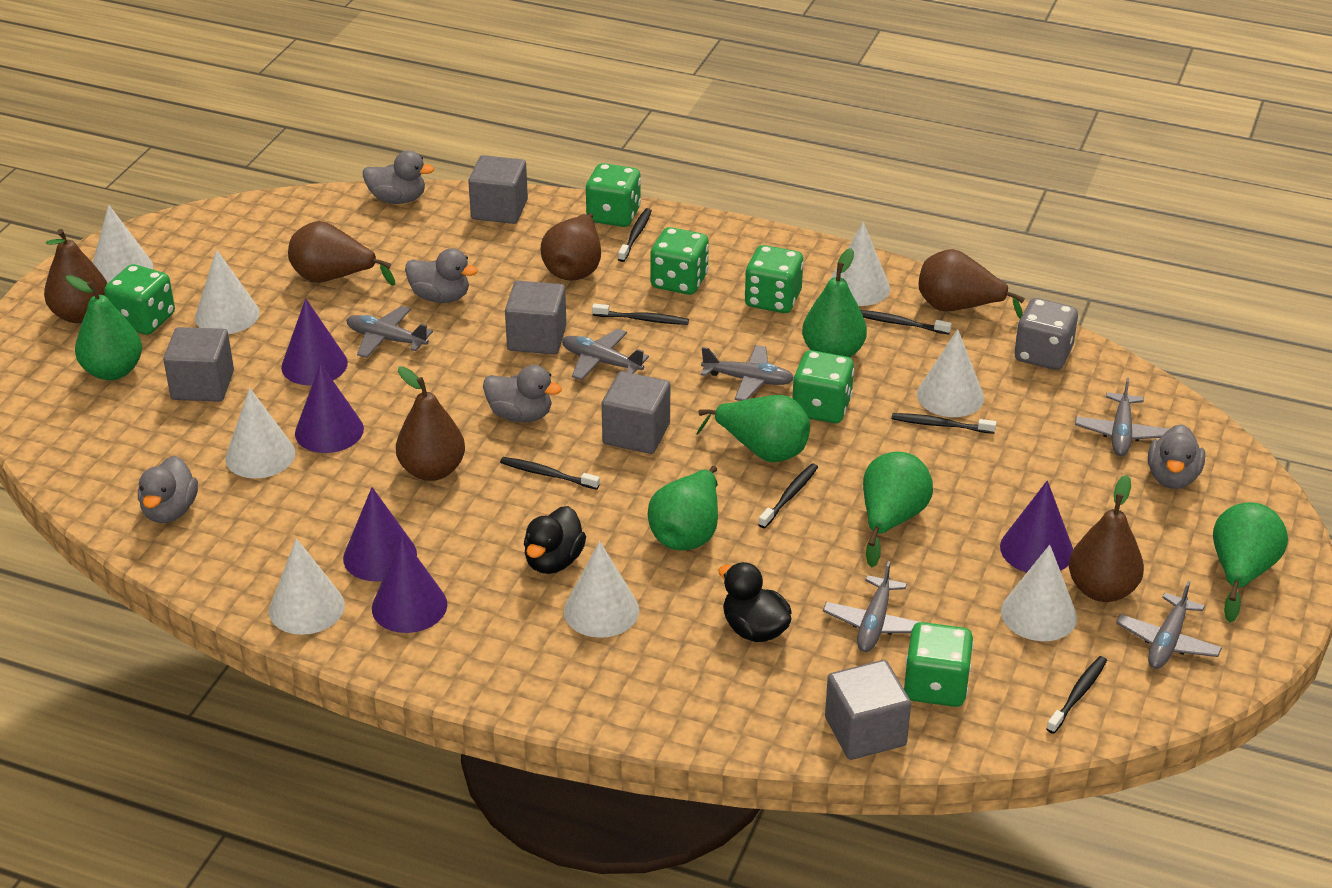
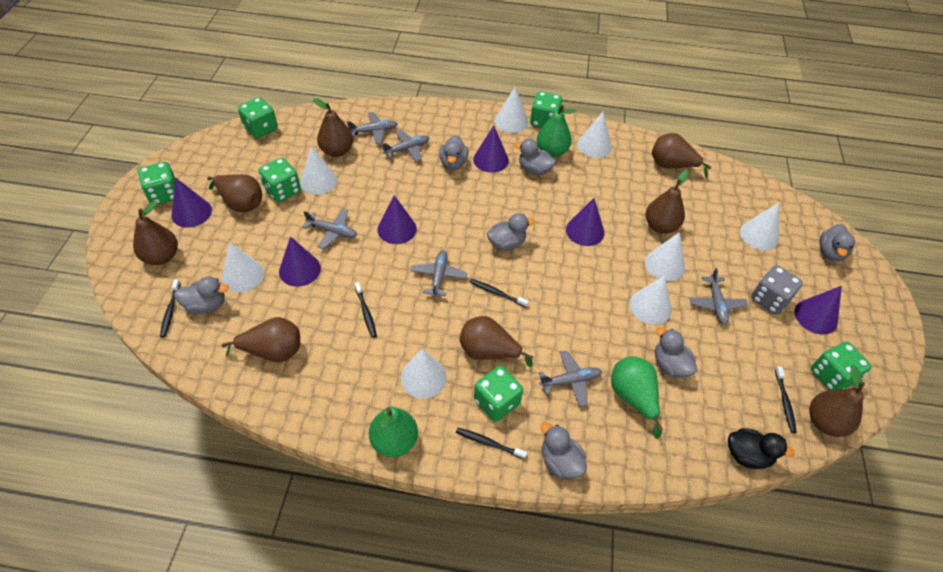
black duck: 2 -> 1
black toothbrush: 7 -> 5
brown pear: 6 -> 8
green pear: 6 -> 3
grey cube: 5 -> 0
grey duck: 5 -> 7
purple cone: 5 -> 6

